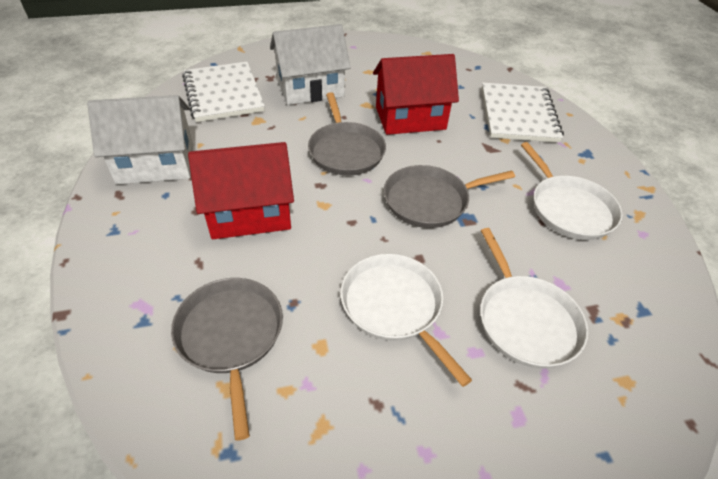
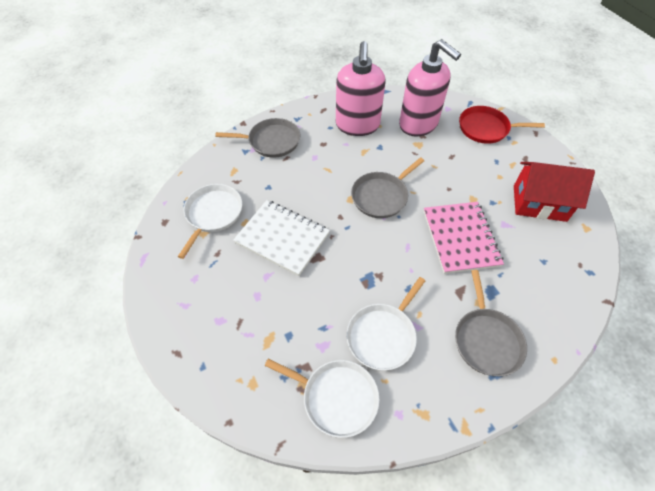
pink notebook: 0 -> 1
pink soap dispenser: 0 -> 2
red house: 2 -> 1
red pan: 0 -> 1
white house: 2 -> 0
white notebook: 2 -> 1

